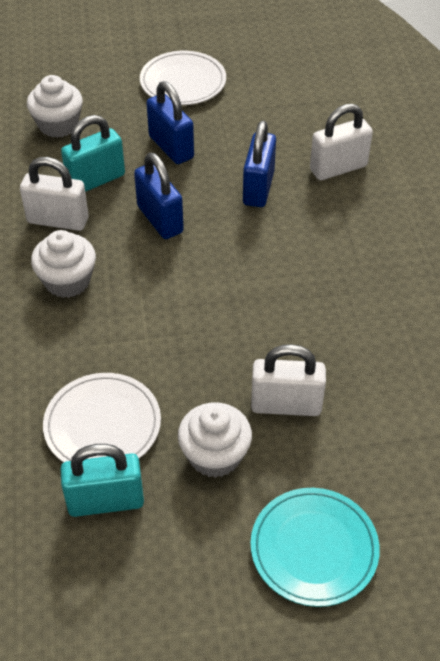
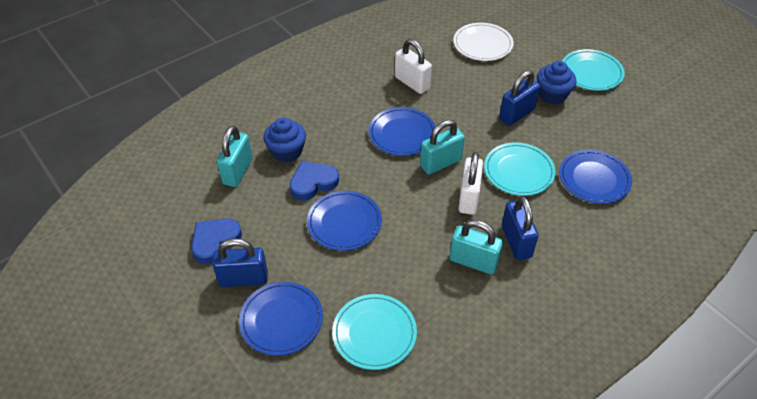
blue cupcake: 0 -> 2
blue heart: 0 -> 2
blue plate: 0 -> 4
turquoise padlock: 2 -> 3
turquoise plate: 1 -> 3
white cupcake: 3 -> 0
white padlock: 3 -> 2
white plate: 2 -> 1

